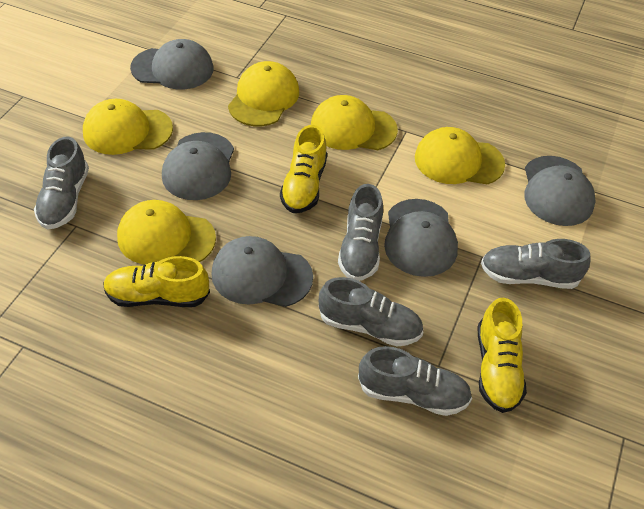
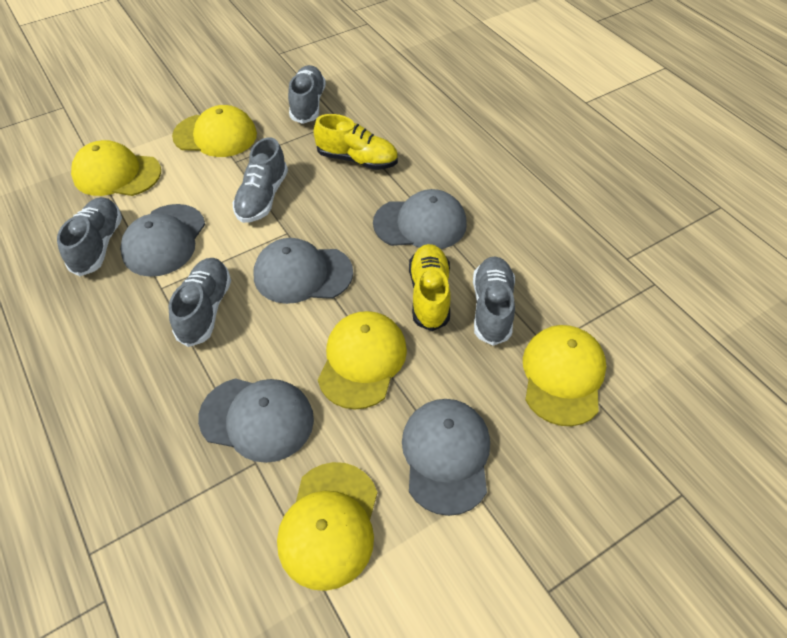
yellow shoe: 3 -> 2

